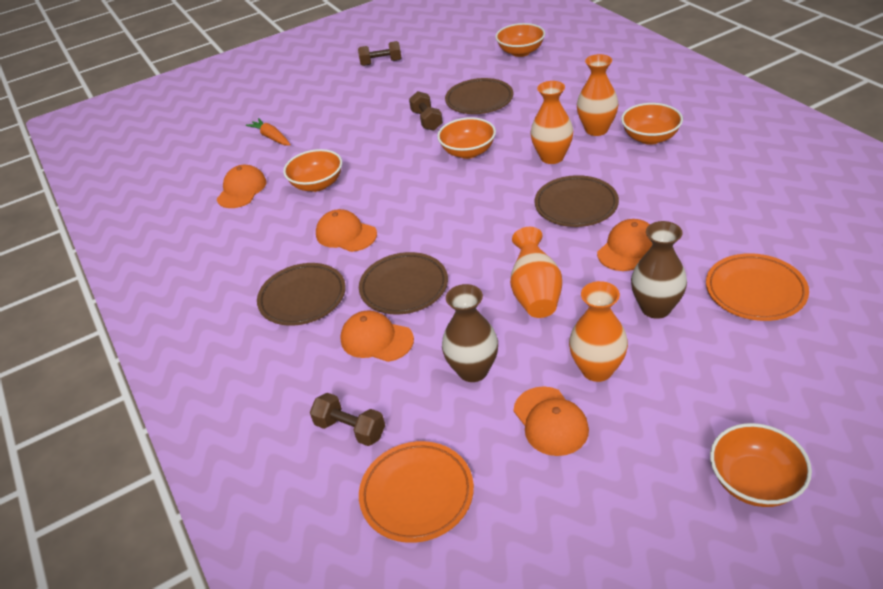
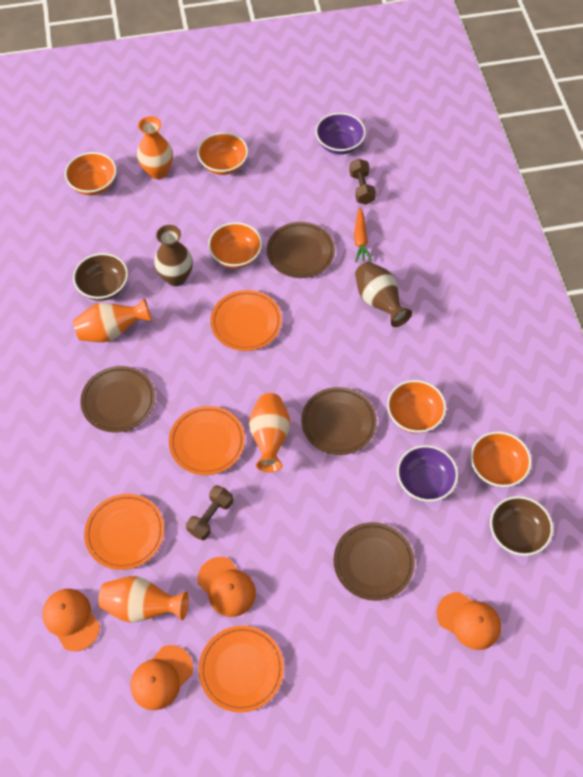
brown bowl: 0 -> 2
brown dumbbell: 3 -> 2
orange cap: 5 -> 4
orange plate: 2 -> 4
purple bowl: 0 -> 2

